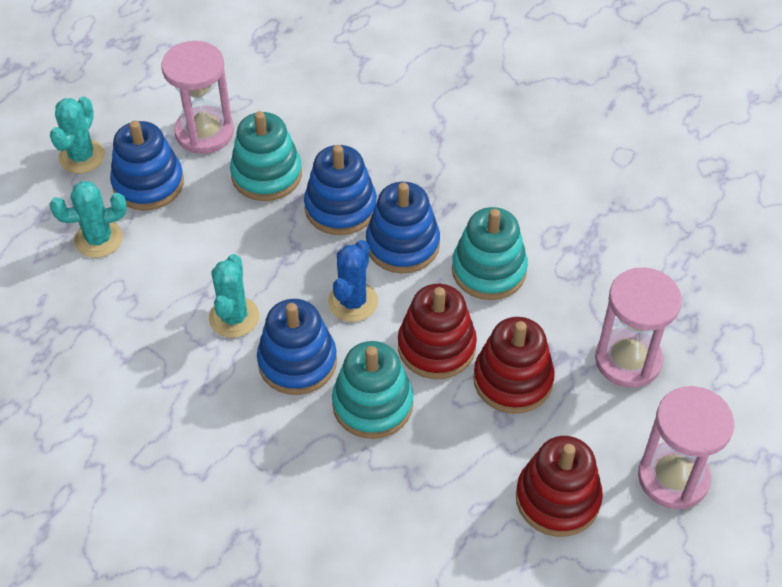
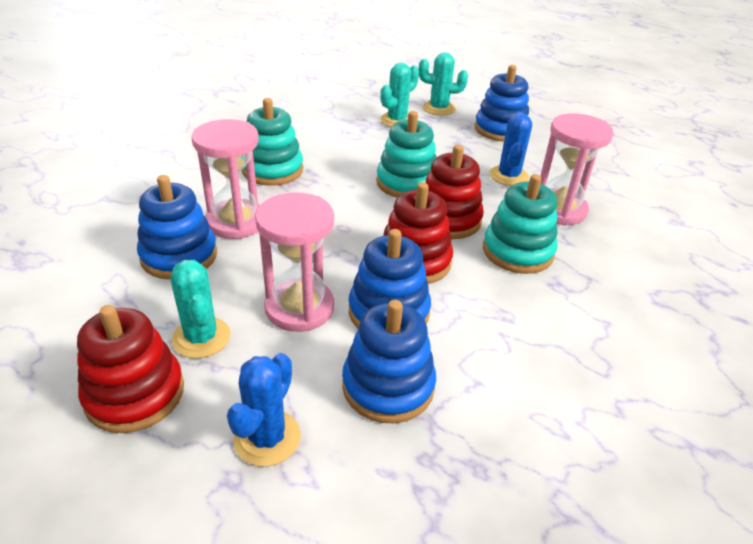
blue cactus: 1 -> 2

